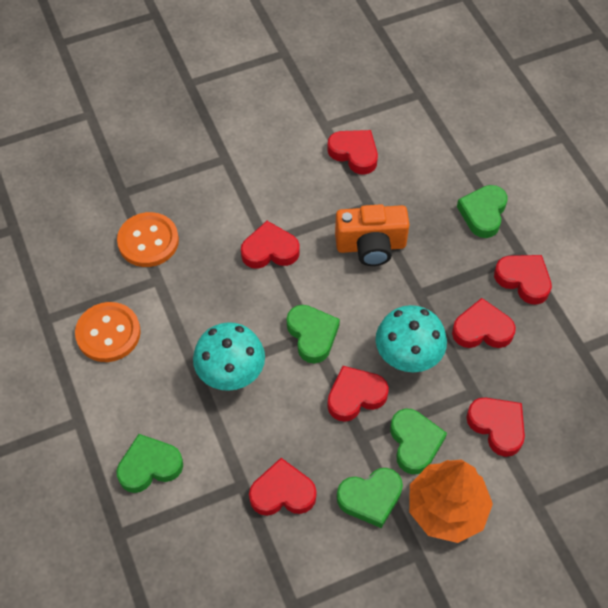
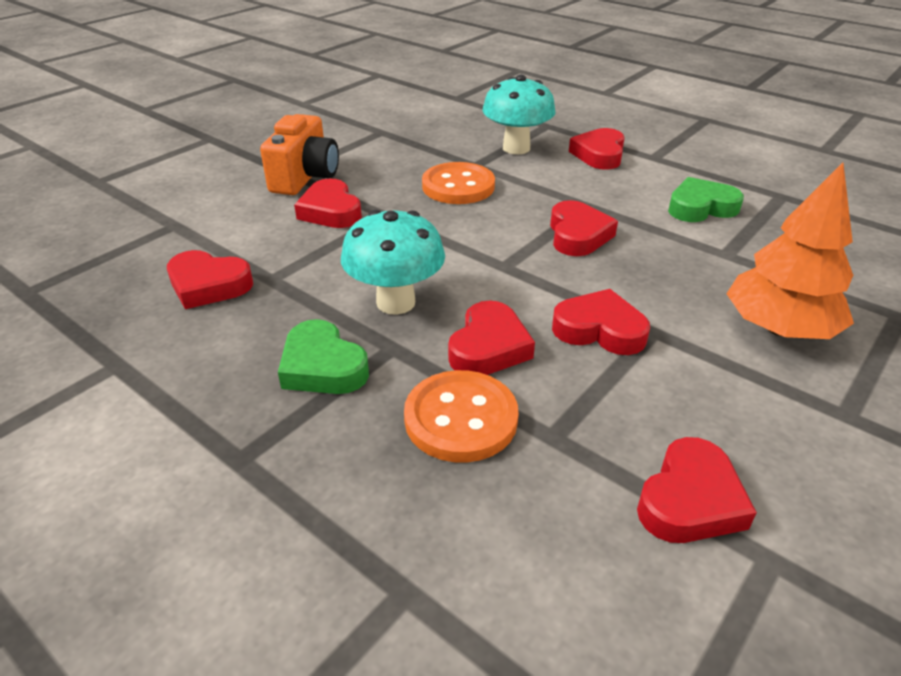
green heart: 5 -> 2

